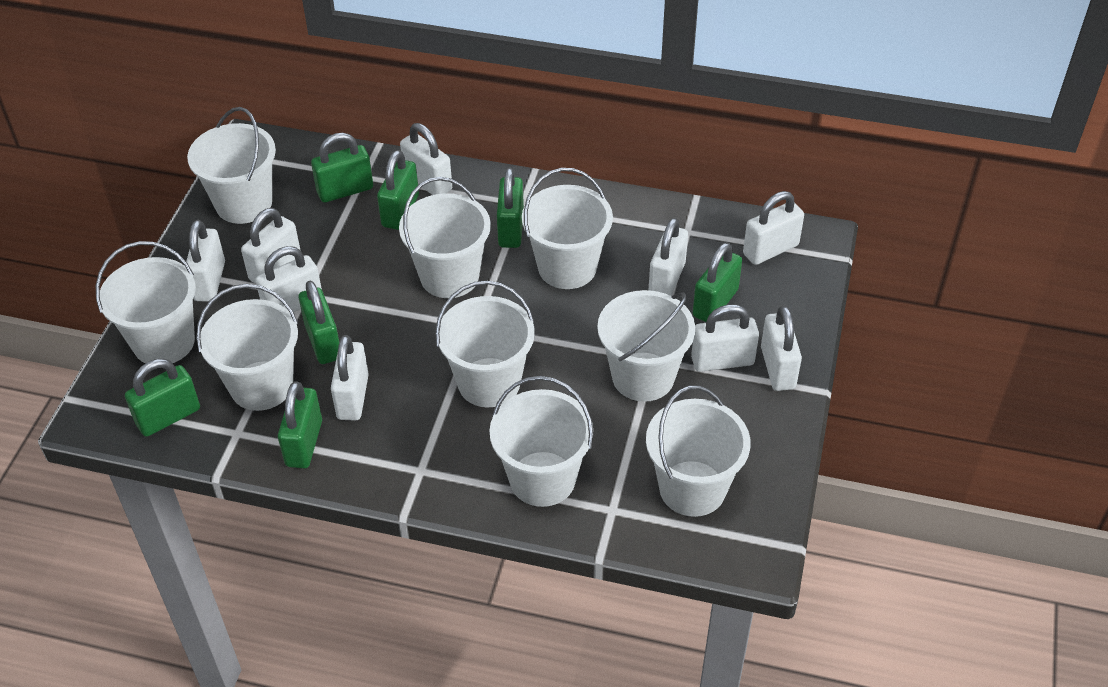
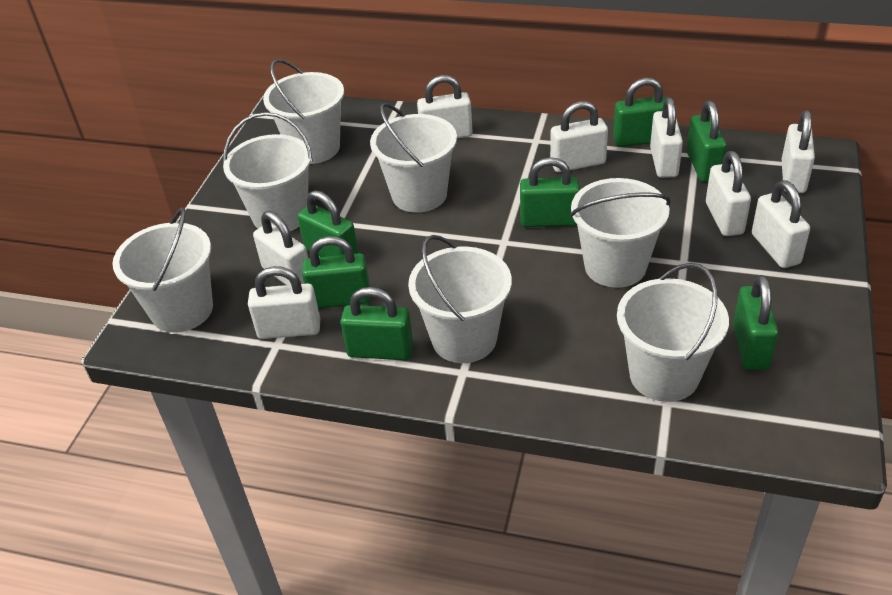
white bucket: 9 -> 7
white padlock: 9 -> 8

